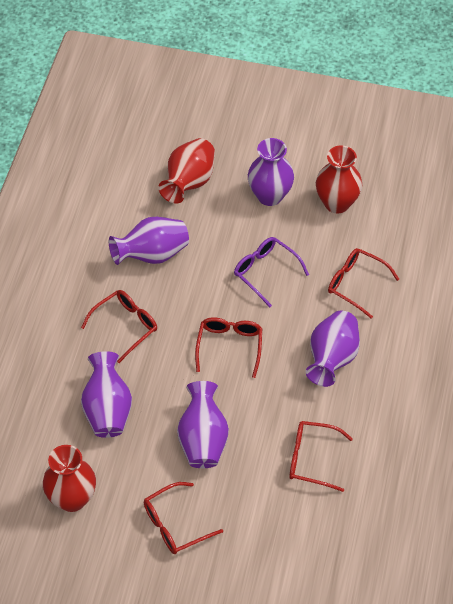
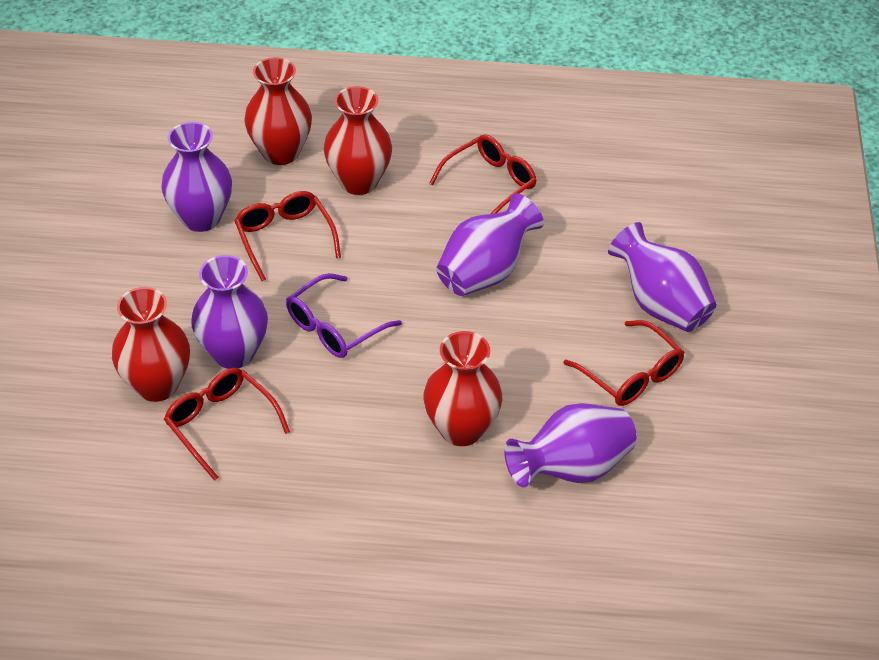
red glasses: 5 -> 4
red vase: 3 -> 4

